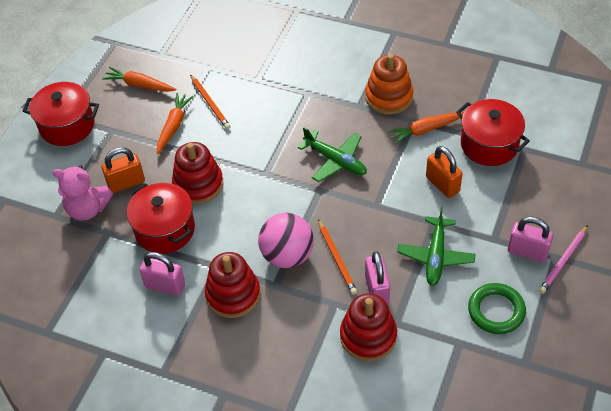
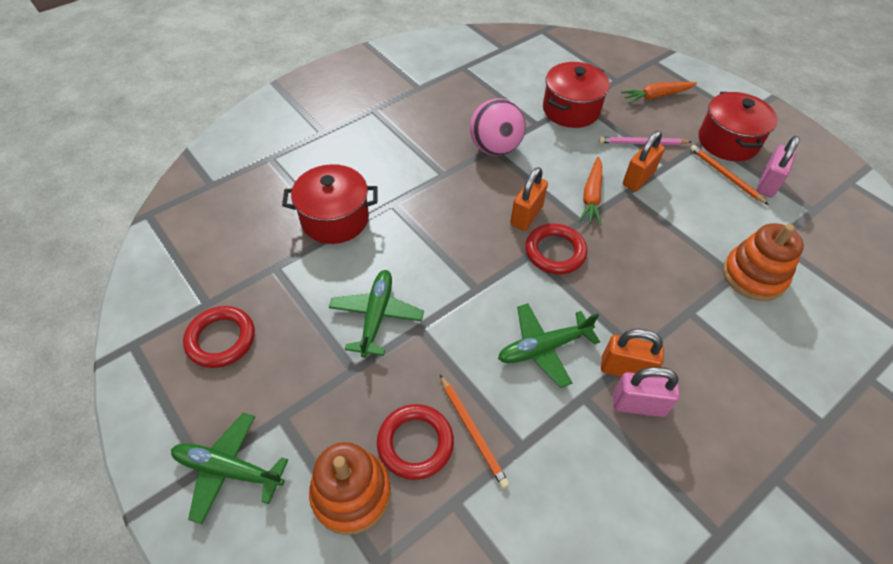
green plane: 2 -> 3
green ring: 1 -> 0
orange carrot: 3 -> 2
orange padlock: 2 -> 3
orange stacking toy: 1 -> 2
pink padlock: 3 -> 2
pink teddy bear: 1 -> 0
red ring: 0 -> 3
red stacking toy: 3 -> 0

